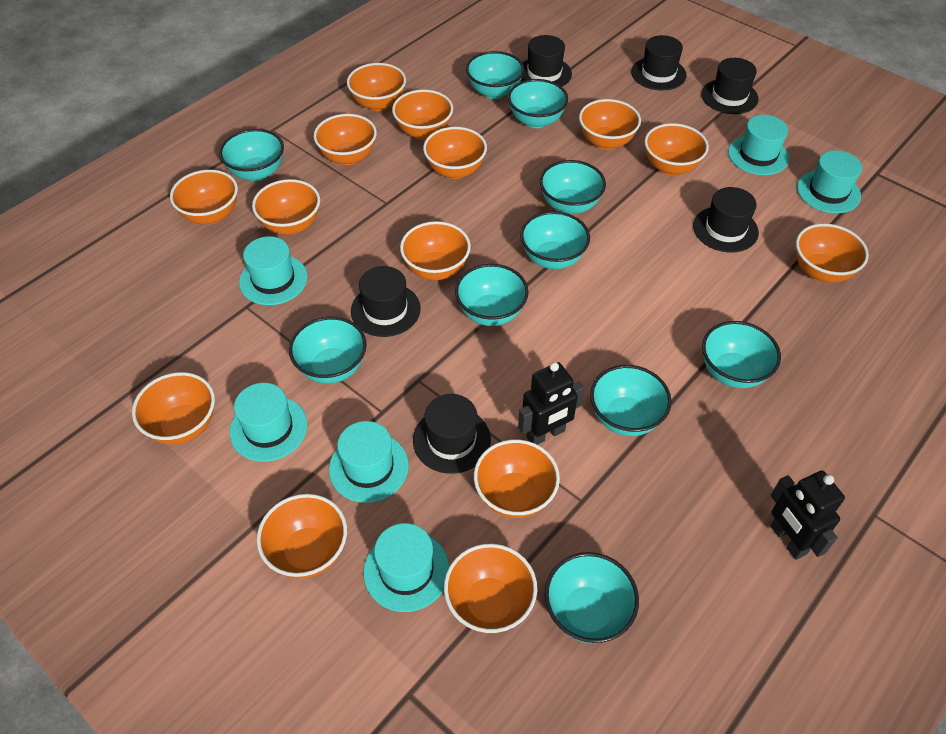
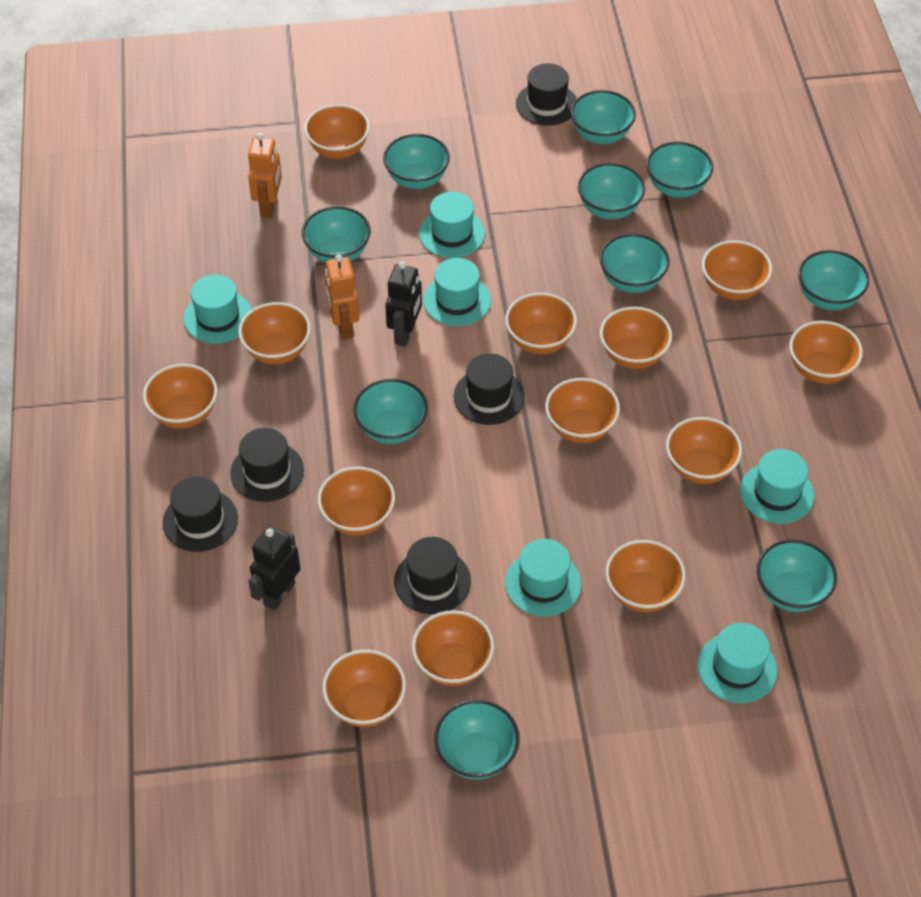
black hat: 6 -> 5
orange bowl: 14 -> 13
orange robot: 0 -> 2

